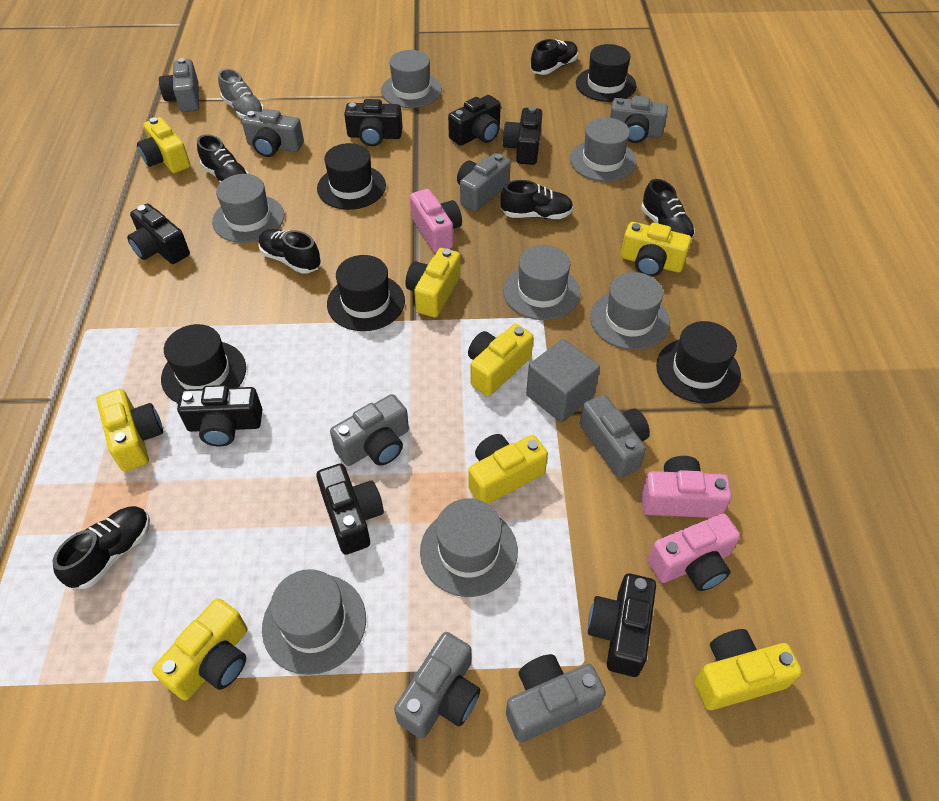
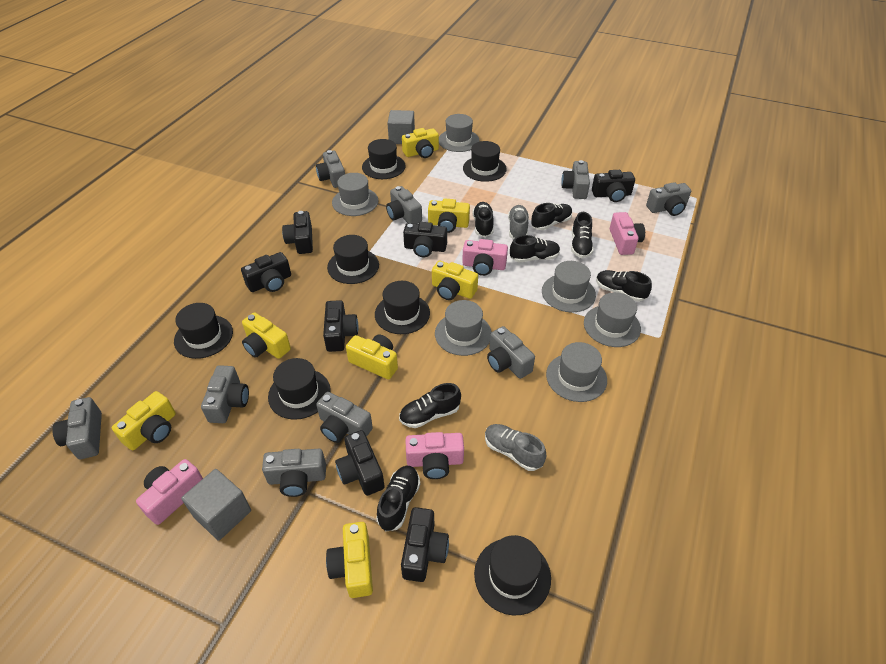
black hat: 5 -> 7
black shoe: 6 -> 7
grey camera: 8 -> 9
grey cube: 1 -> 2
grey hat: 7 -> 6
grey shoe: 1 -> 2
pink camera: 3 -> 4
yellow camera: 8 -> 7

